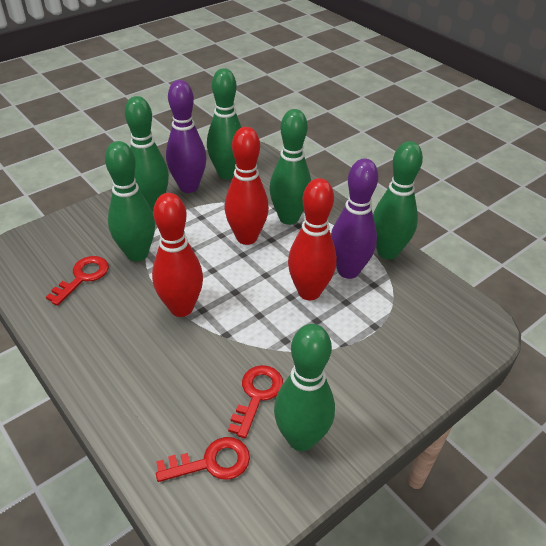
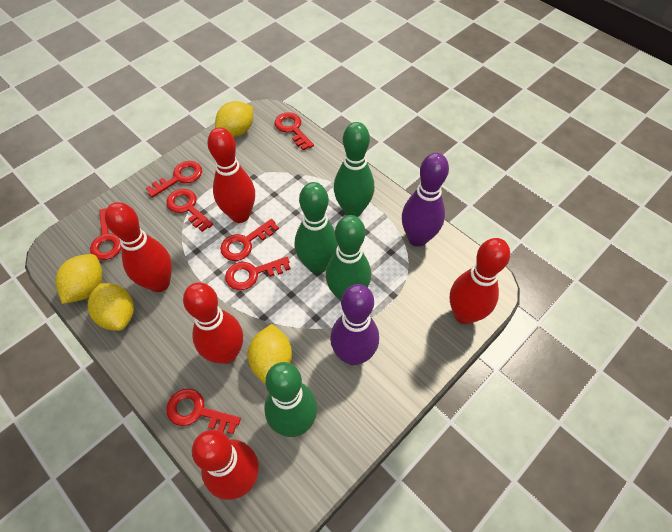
green bowling pin: 6 -> 4
red bowling pin: 3 -> 5
red key: 3 -> 7
yellow lemon: 0 -> 4

